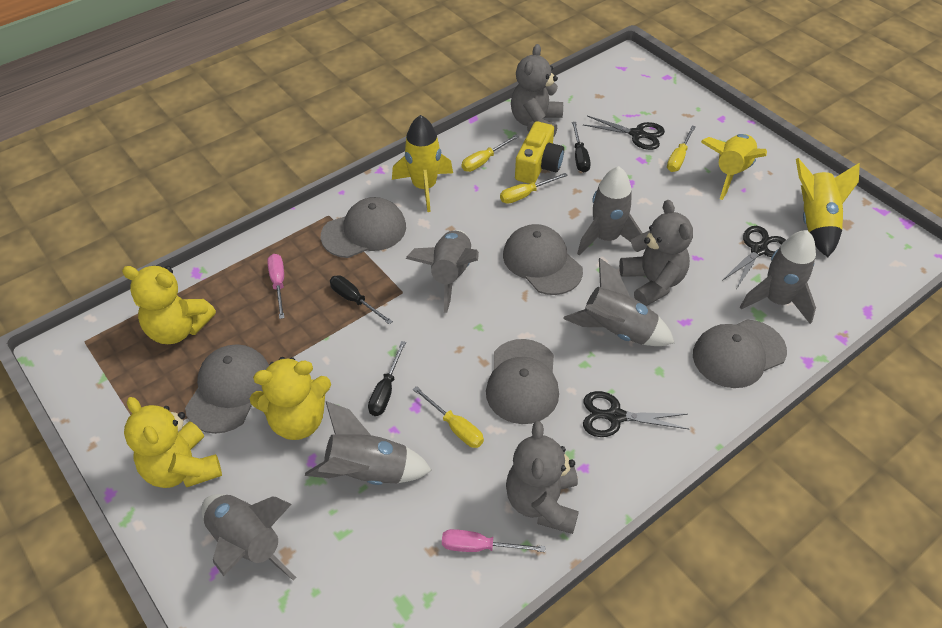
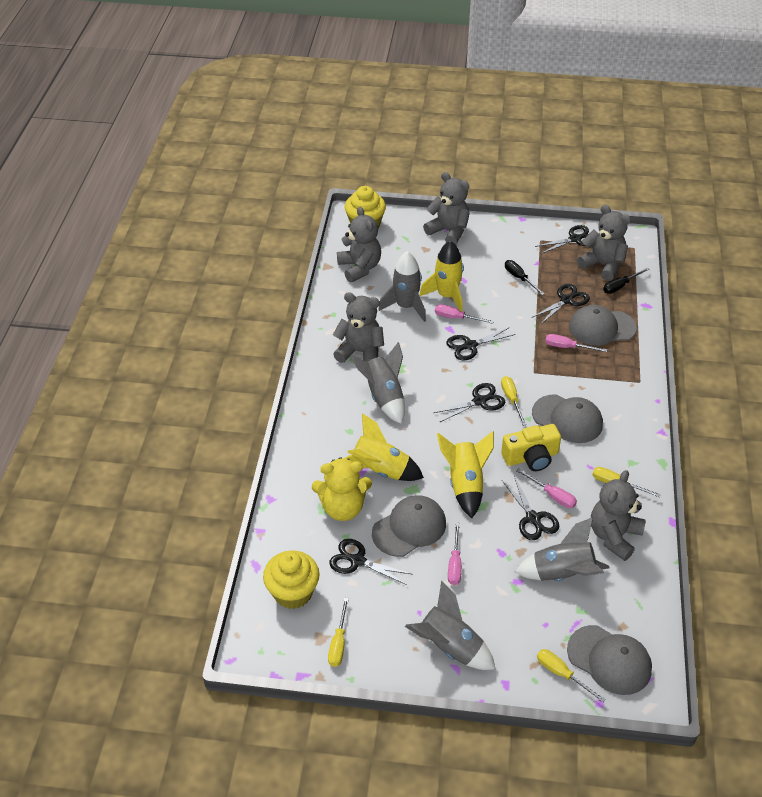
black scissors: 3 -> 6
black screwdriver: 3 -> 2
grey cap: 5 -> 4
grey rocket: 6 -> 4
grey teddy bear: 3 -> 5
pink screwdriver: 2 -> 4
yellow cupcake: 0 -> 2
yellow teddy bear: 3 -> 1

